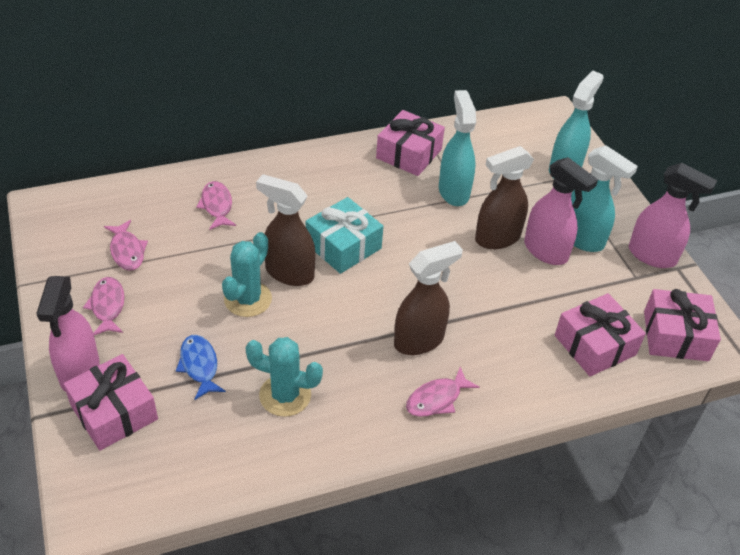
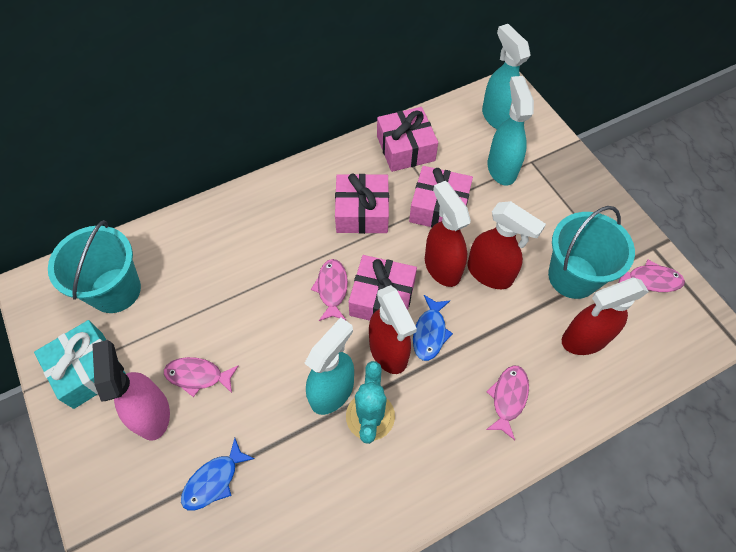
blue fish: 1 -> 2
brown spray bottle: 3 -> 0
pink spray bottle: 3 -> 1
red spray bottle: 0 -> 4
turquoise bucket: 0 -> 2
turquoise cactus: 2 -> 1

